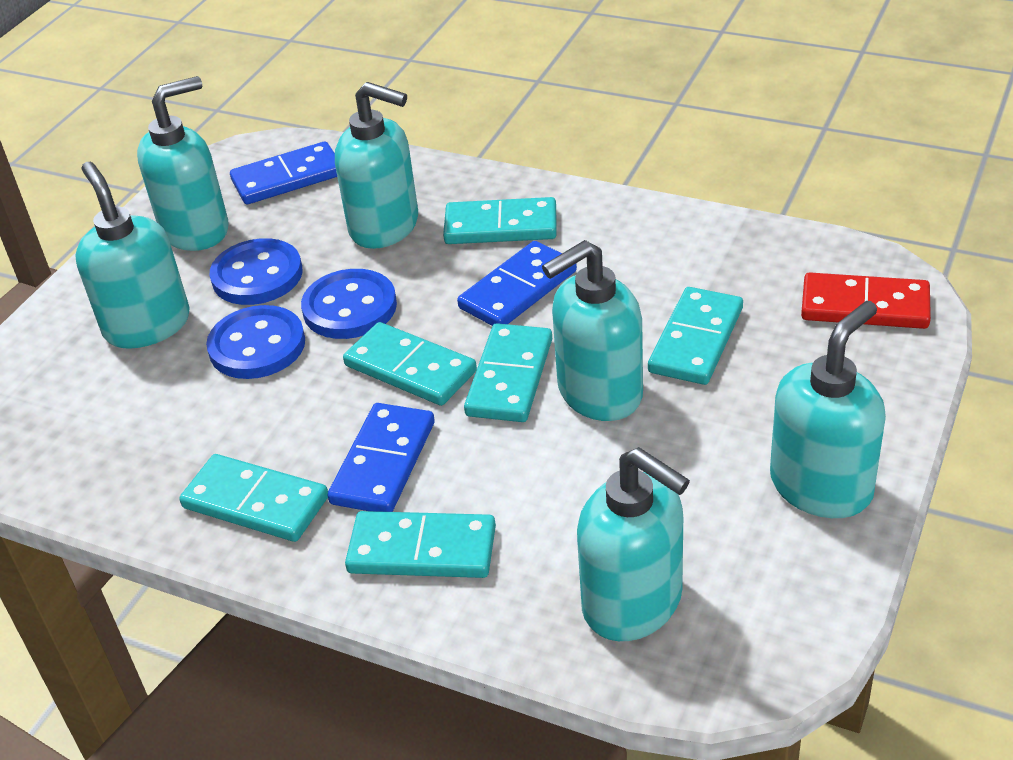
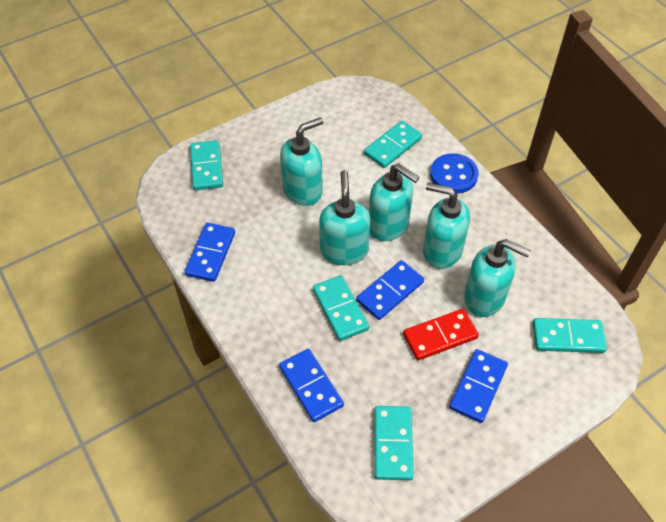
blue button: 3 -> 1
blue domino: 3 -> 4
turquoise domino: 6 -> 5
turquoise soap dispenser: 6 -> 5

